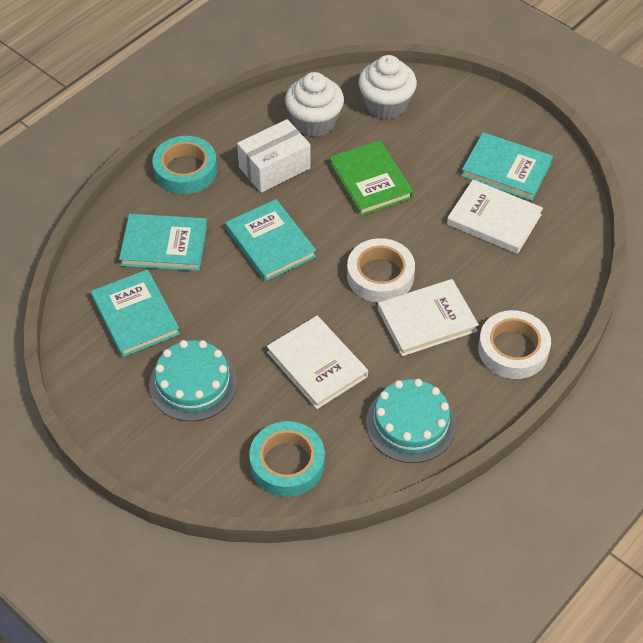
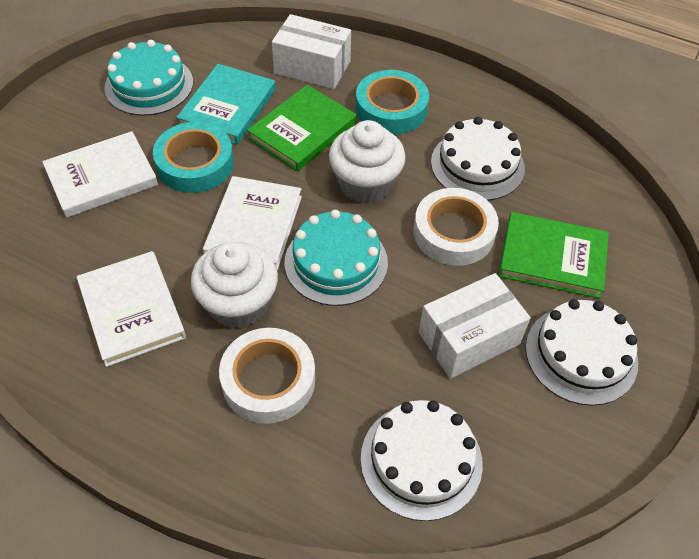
green book: 1 -> 2
turquoise book: 4 -> 1
white box: 1 -> 2
white cake: 0 -> 3

